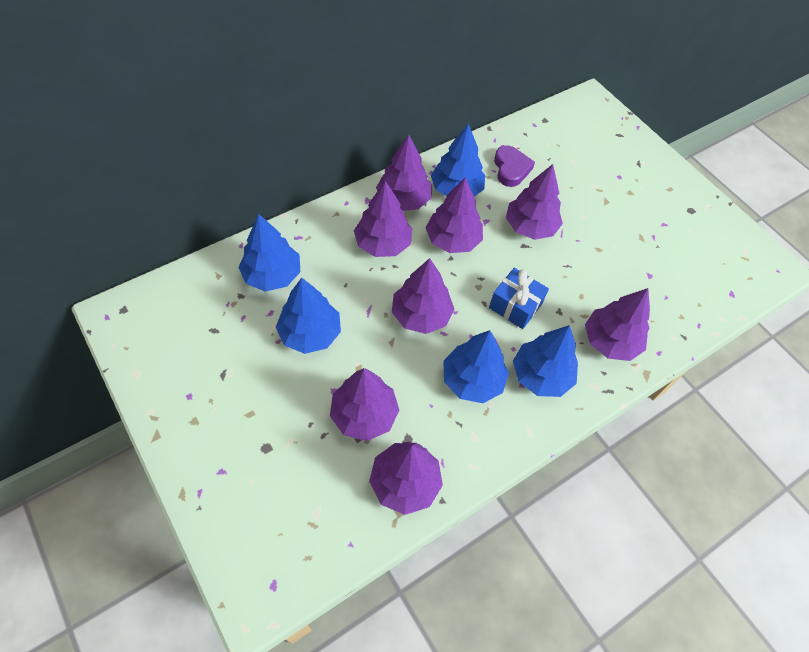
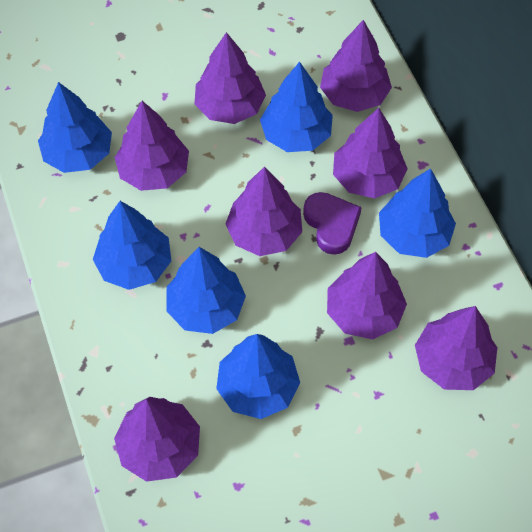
blue gift: 1 -> 0
blue tree: 5 -> 6

